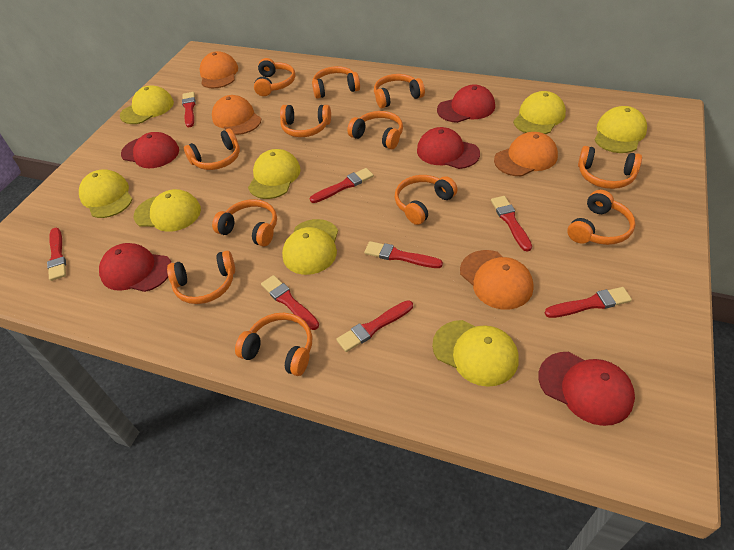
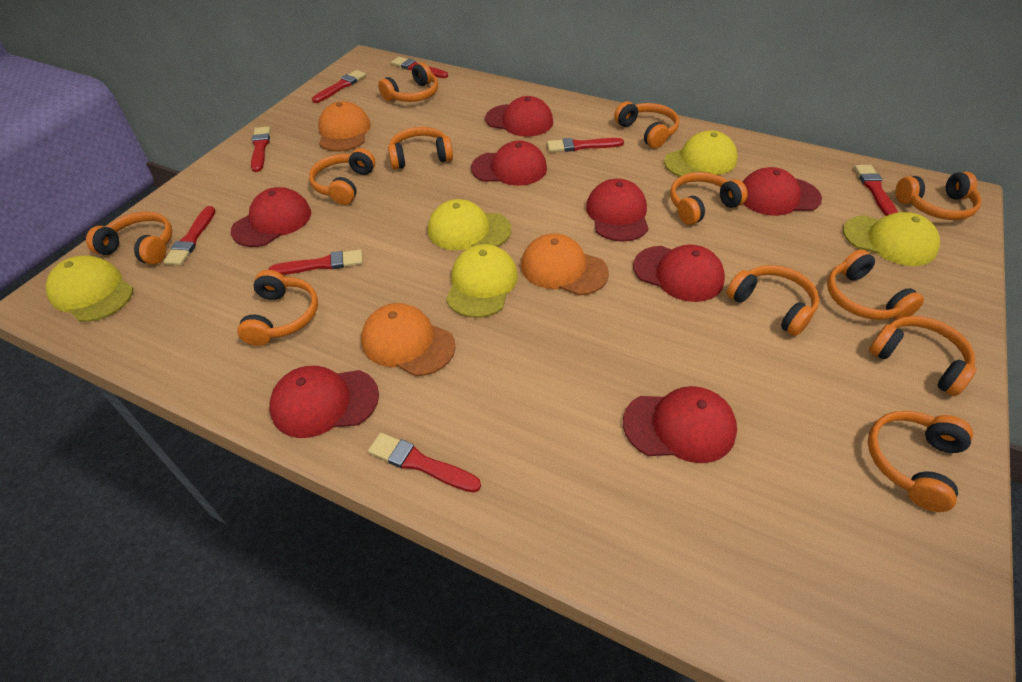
orange cap: 4 -> 3
red cap: 5 -> 8
yellow cap: 8 -> 5

